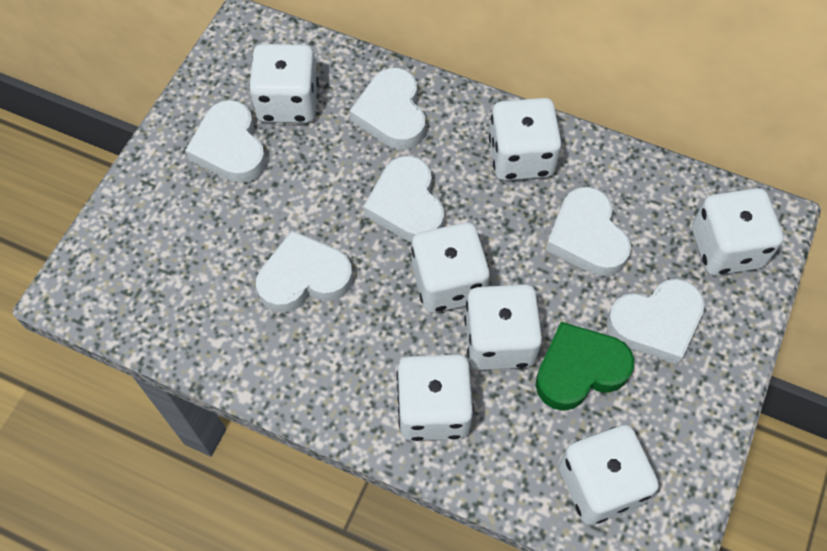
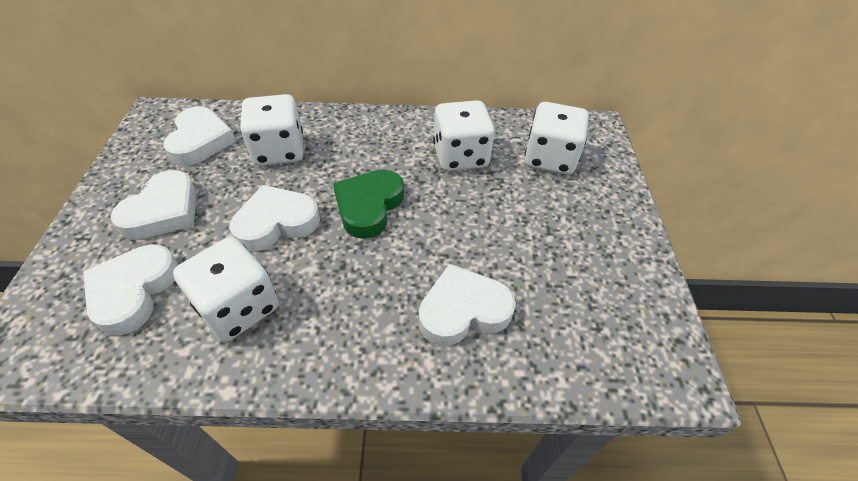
white dice: 7 -> 4
white heart: 6 -> 5

